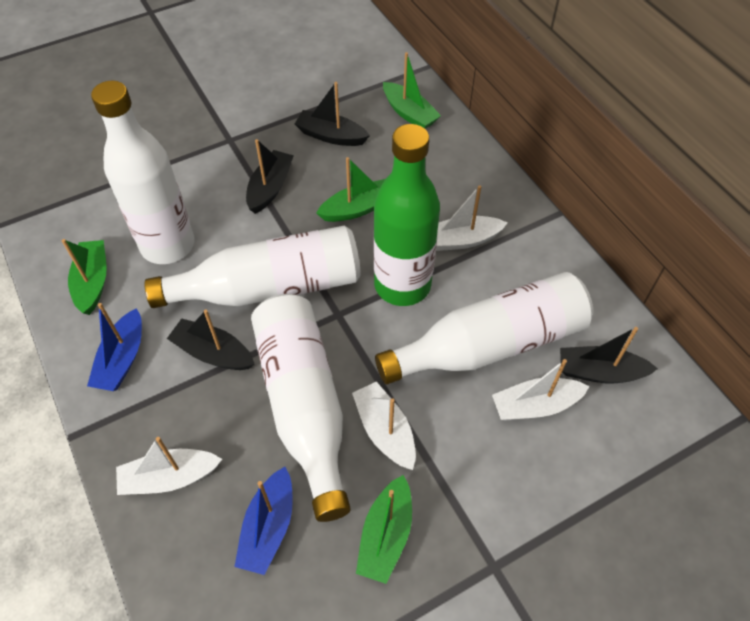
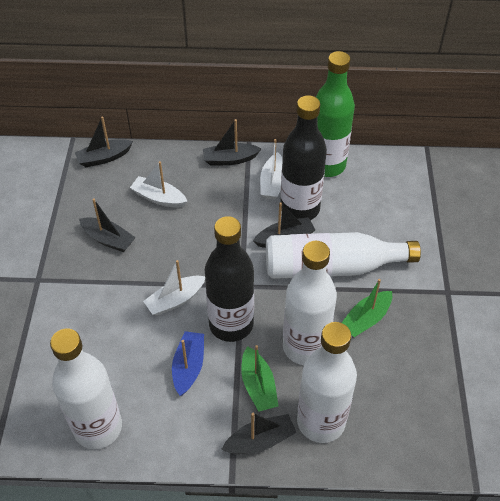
black boat: 4 -> 5
black bottle: 0 -> 2
blue boat: 2 -> 1
green boat: 4 -> 2
white boat: 4 -> 3

